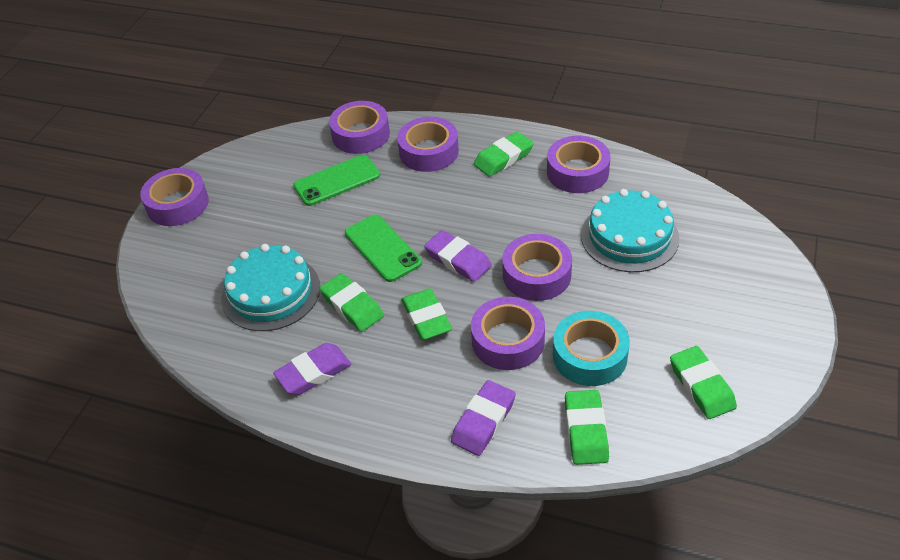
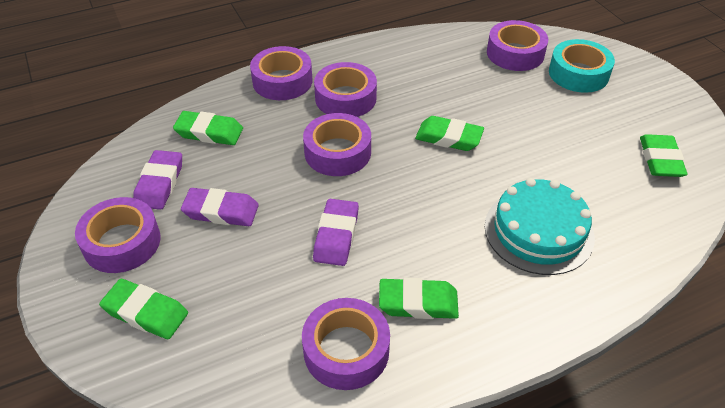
green phone: 2 -> 0
turquoise cake: 2 -> 1

